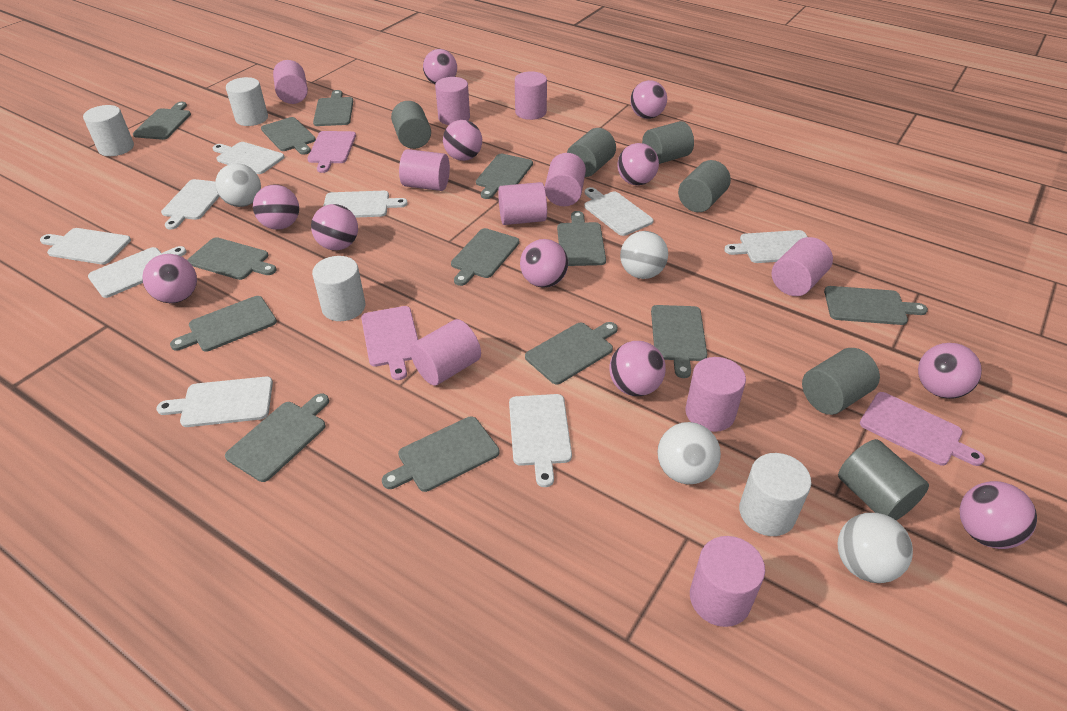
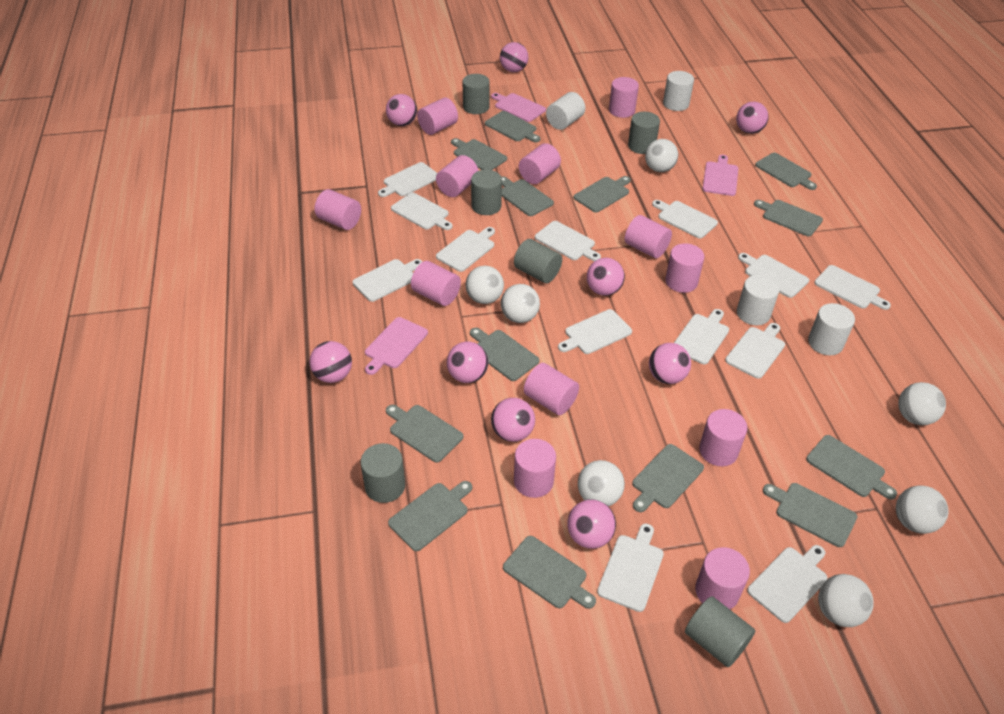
pink ball: 11 -> 9
pink cylinder: 10 -> 12
white ball: 4 -> 7
white cutting board: 9 -> 13

